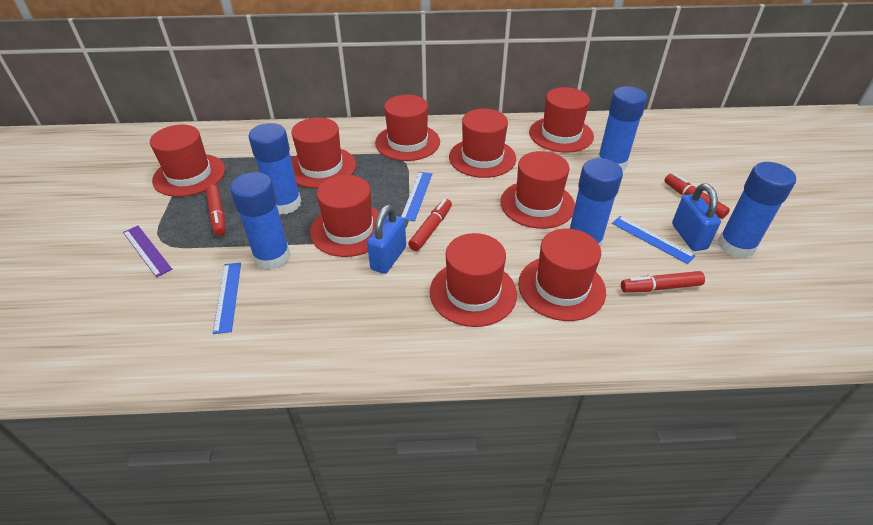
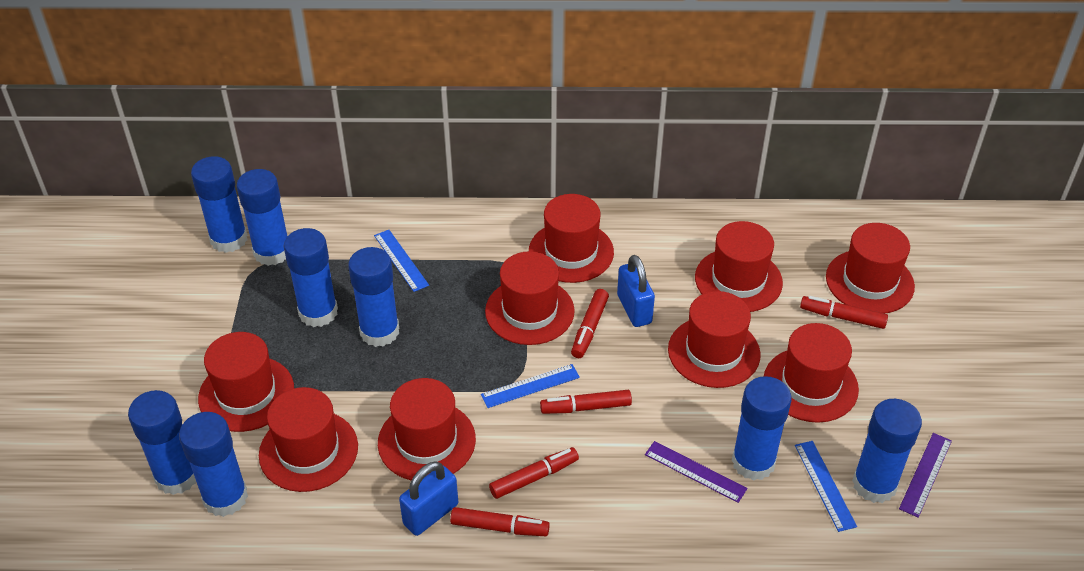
blue glue stick: 5 -> 8
purple ruler: 1 -> 2
red marker: 4 -> 5

